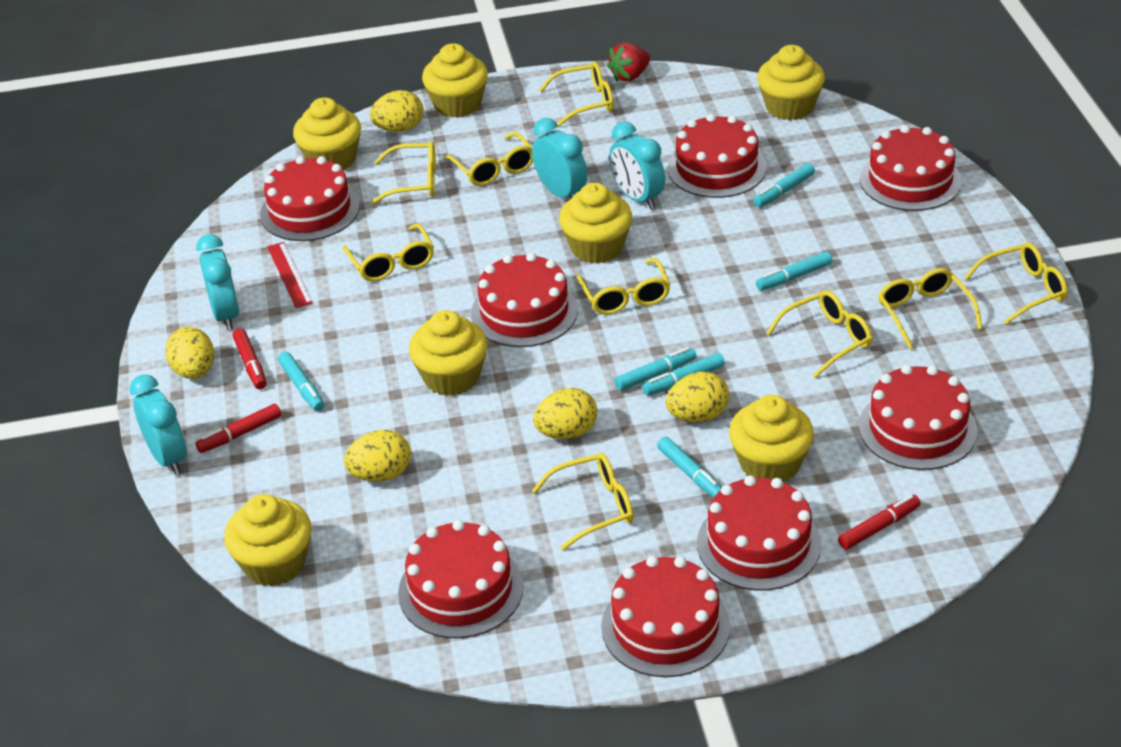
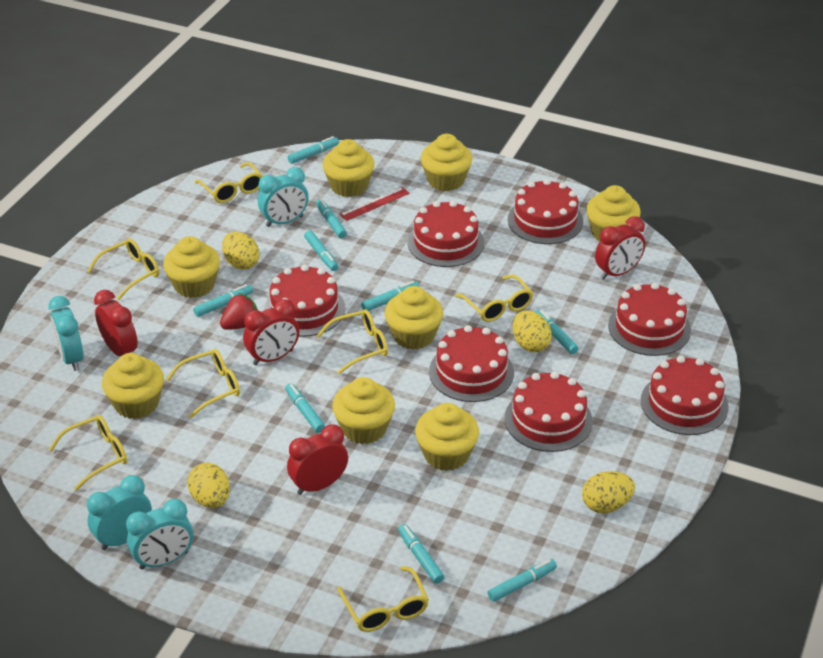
red cake: 8 -> 7
red clock: 0 -> 4
red marker: 3 -> 0
turquoise marker: 6 -> 9
yellow cupcake: 7 -> 8
yellow egg: 5 -> 4
yellow glasses: 9 -> 7

